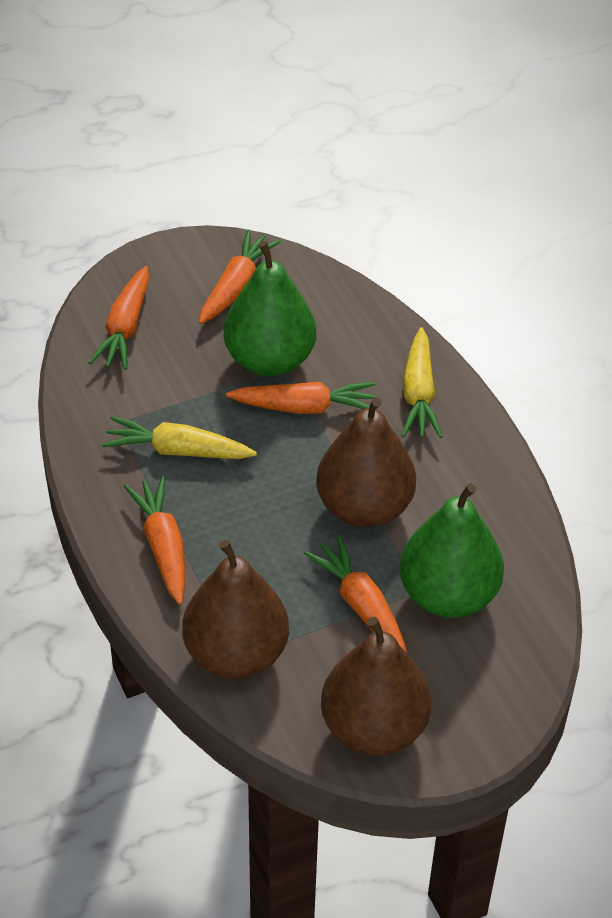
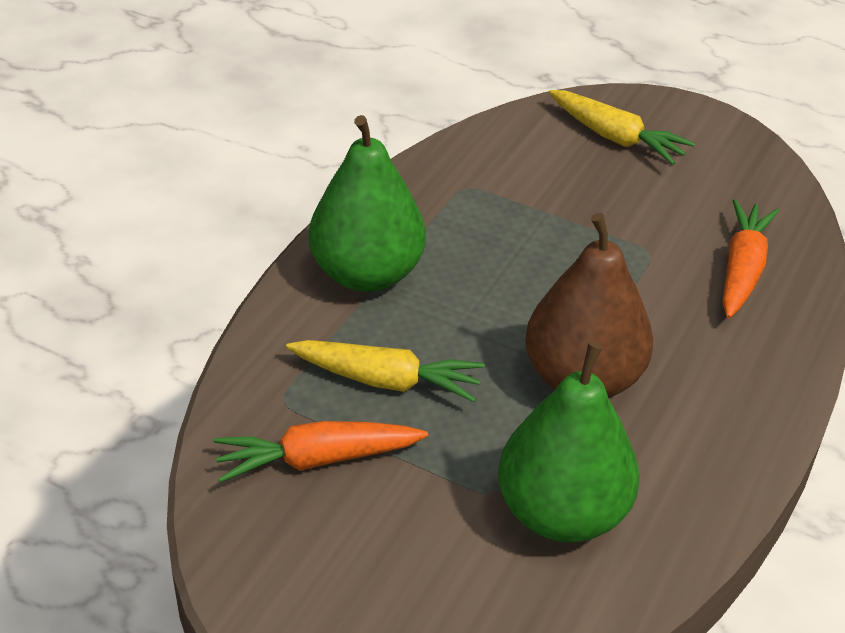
brown pear: 3 -> 1
orange carrot: 5 -> 2

